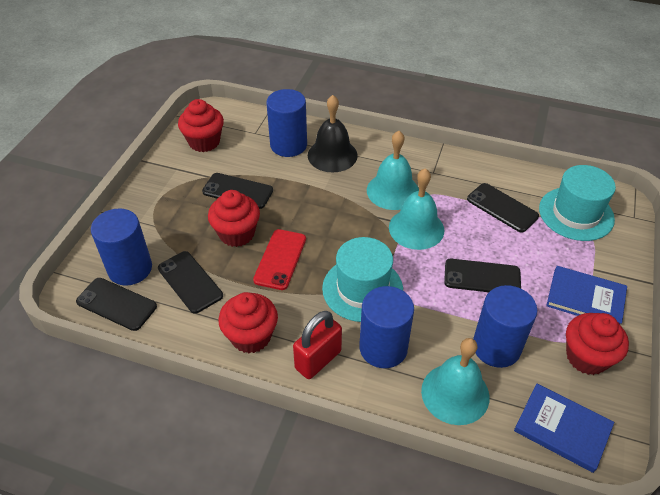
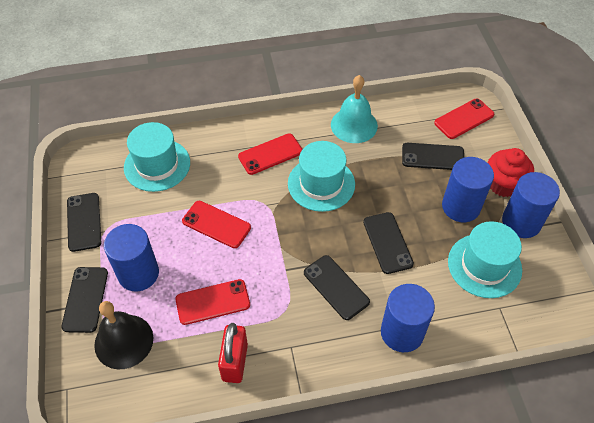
blue book: 2 -> 0
red cupcake: 4 -> 1
red phone: 1 -> 4
turquoise bell: 3 -> 1
turquoise hat: 2 -> 3

